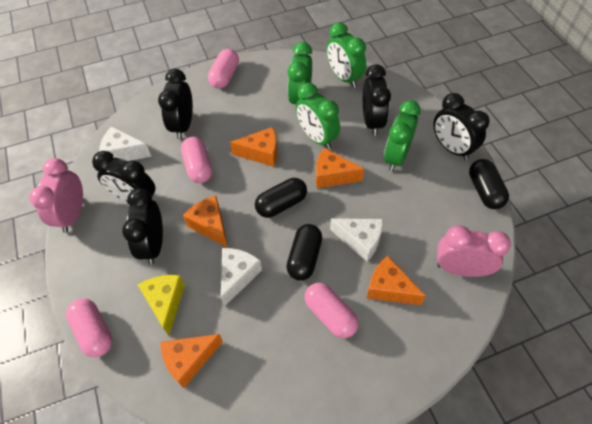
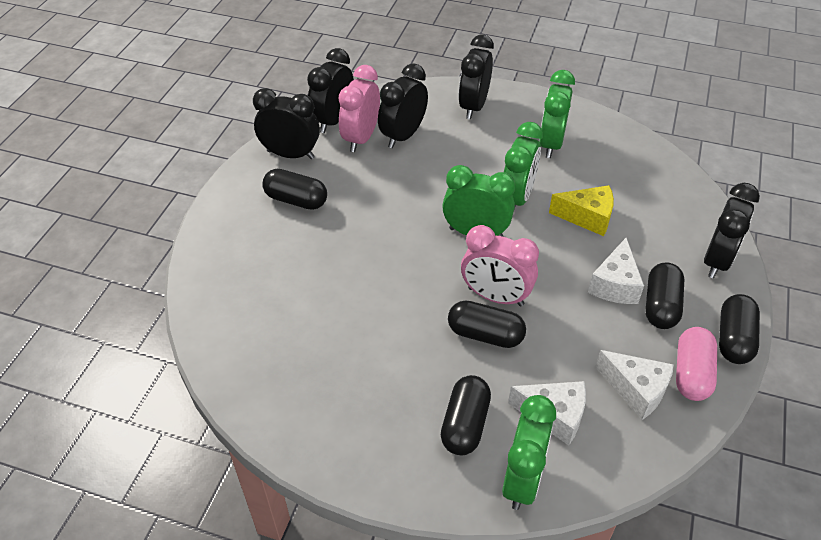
black capsule: 3 -> 5
orange cheese: 5 -> 0
pink capsule: 4 -> 1

